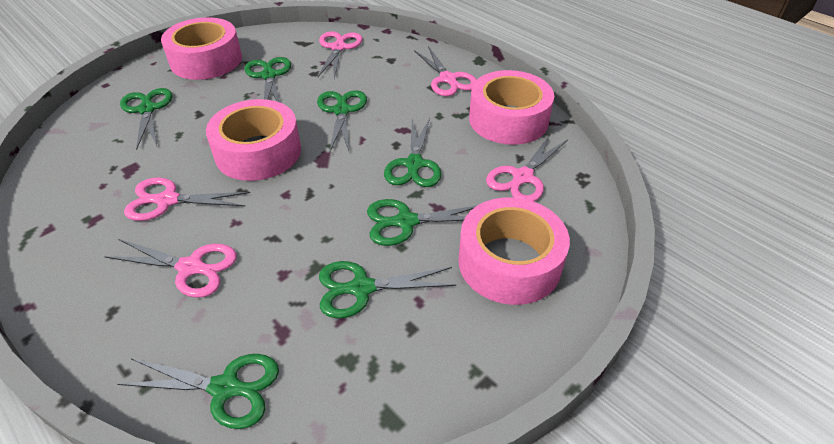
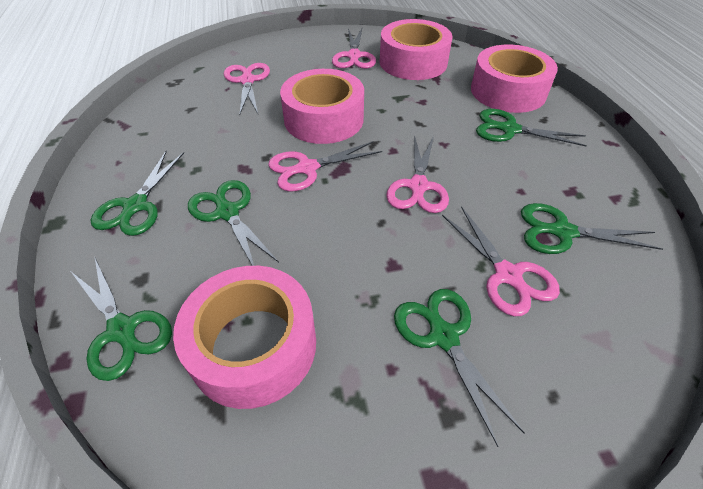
green scissors: 7 -> 6

